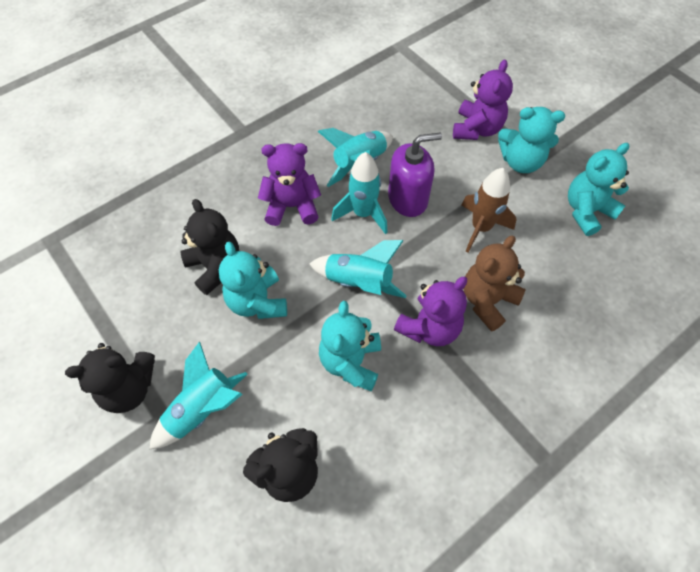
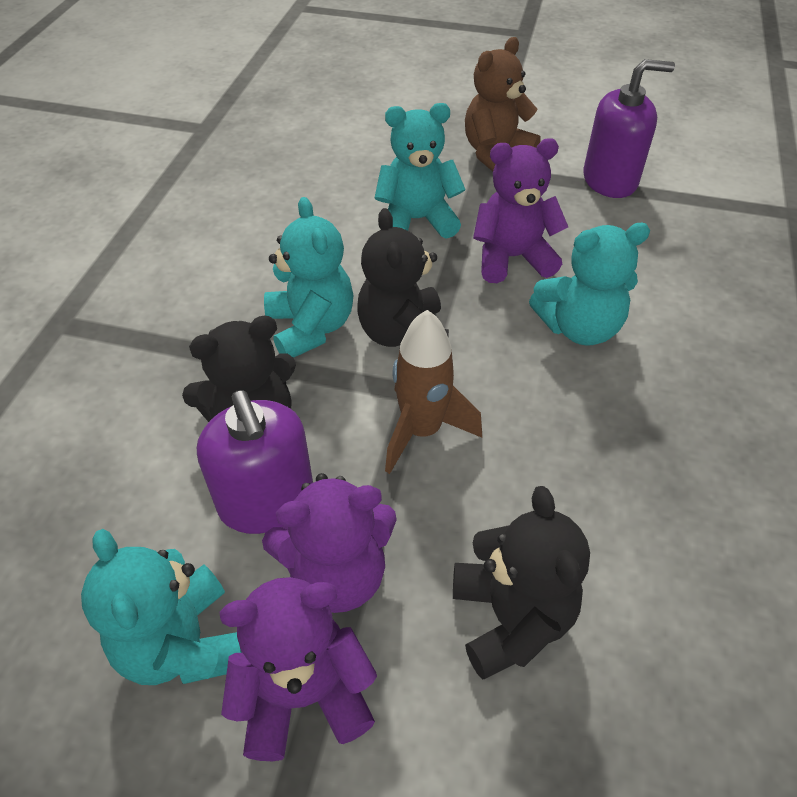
purple soap dispenser: 1 -> 2
turquoise rocket: 4 -> 0

